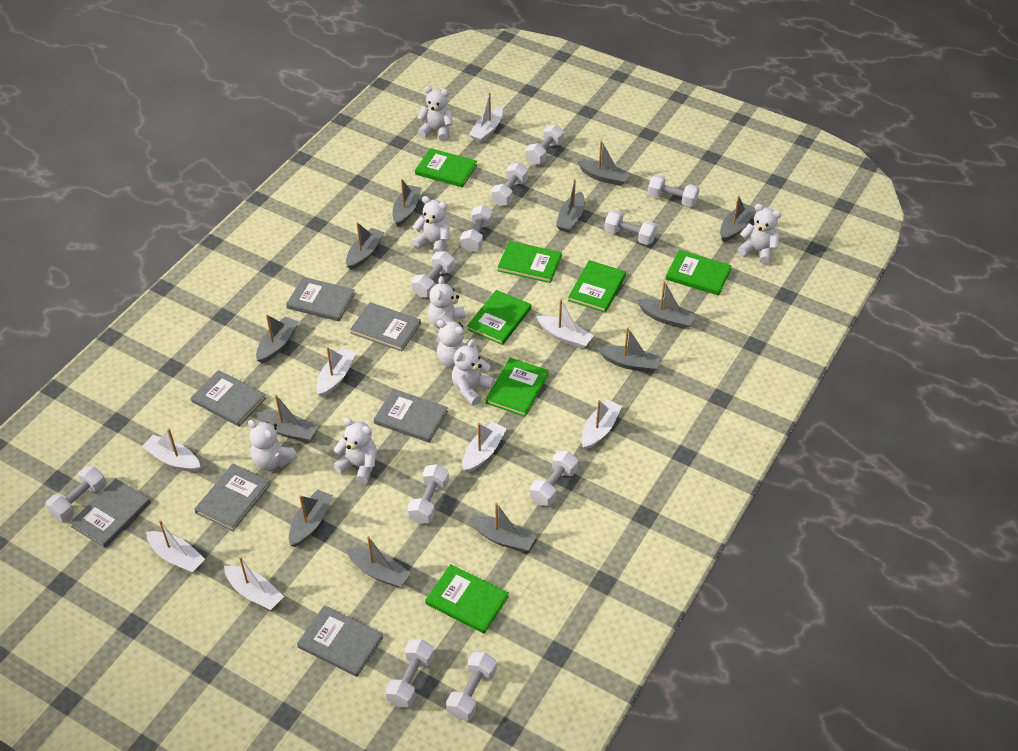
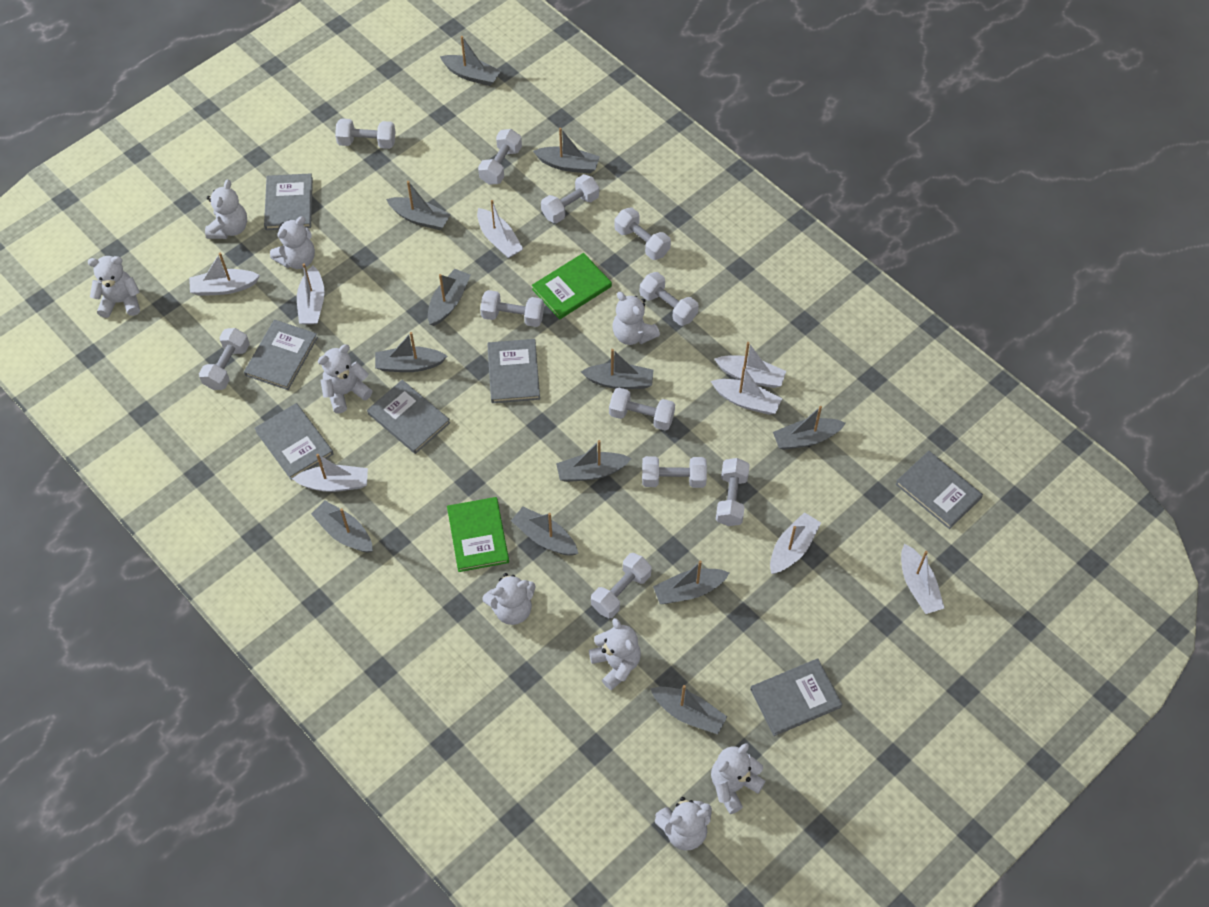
green book: 7 -> 2
white teddy bear: 8 -> 9

